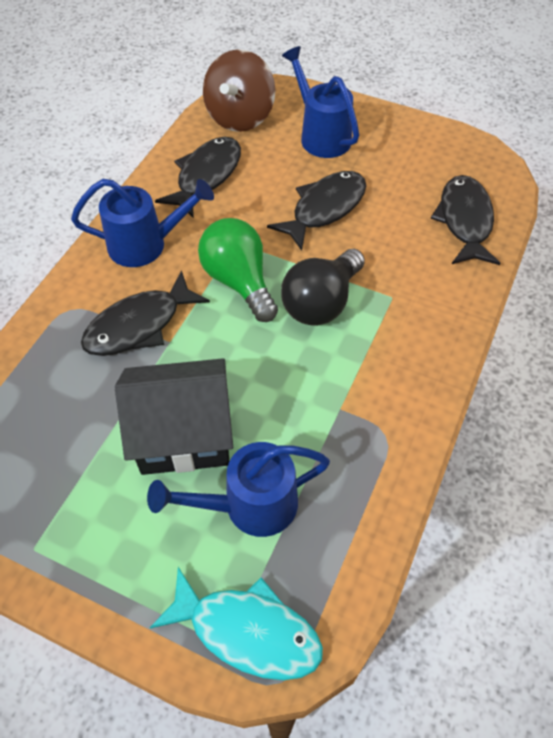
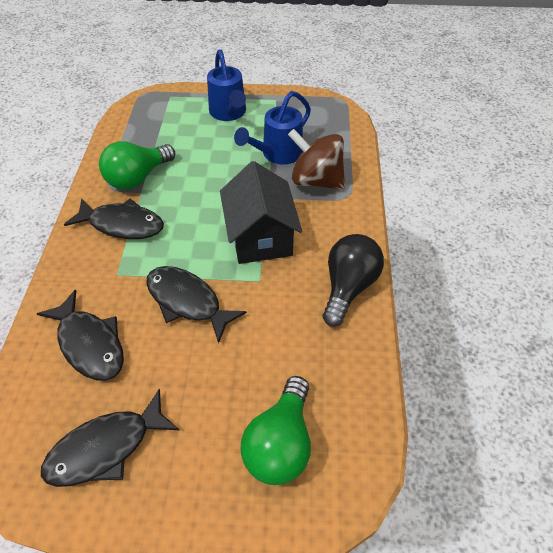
blue watering can: 3 -> 2
green light bulb: 1 -> 2
turquoise fish: 1 -> 0

